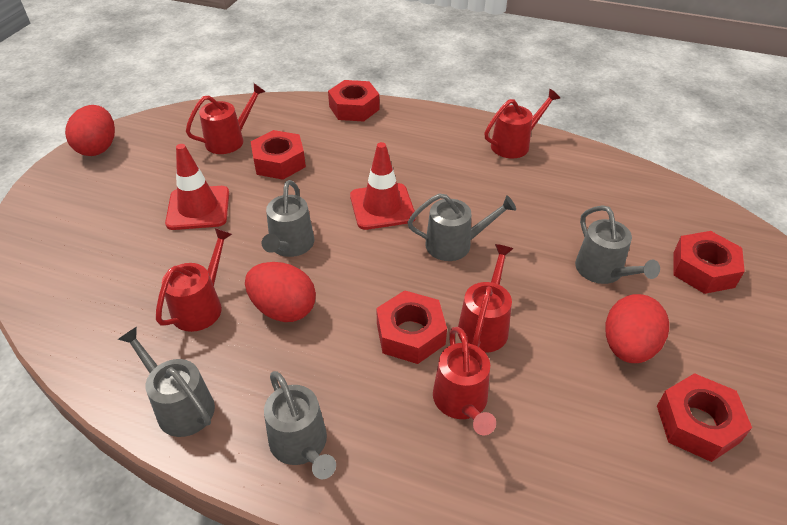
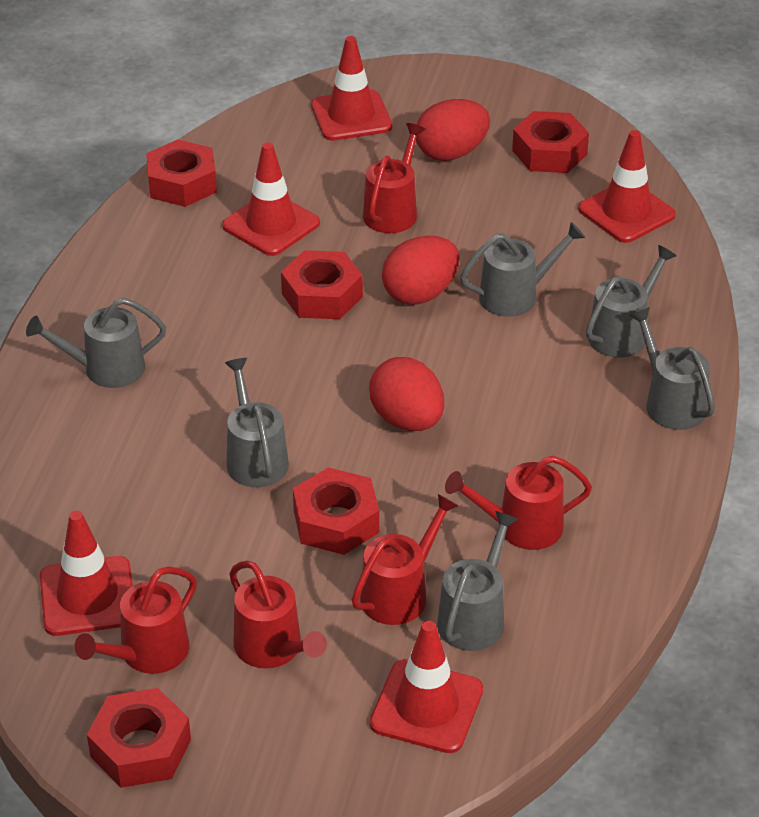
grey watering can: 5 -> 6
red traffic cone: 2 -> 5

